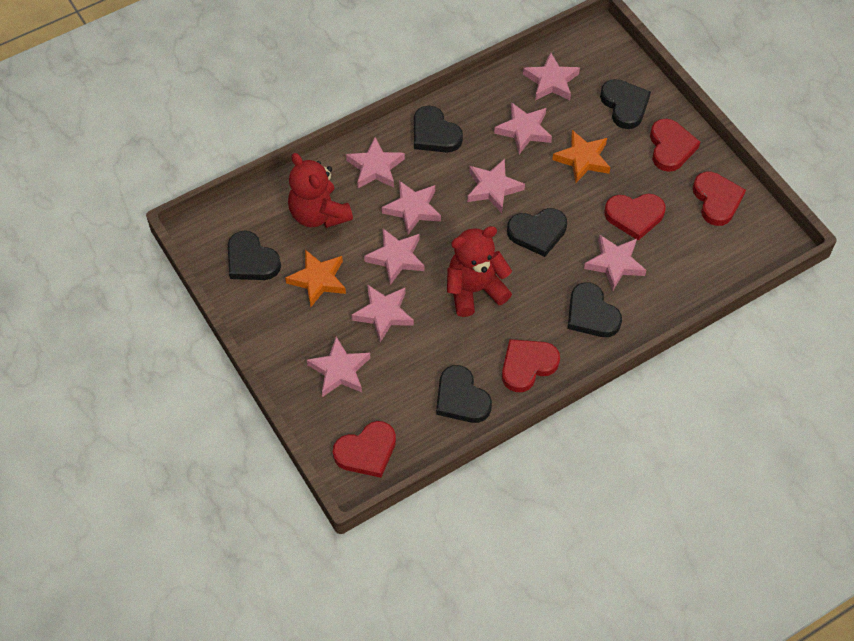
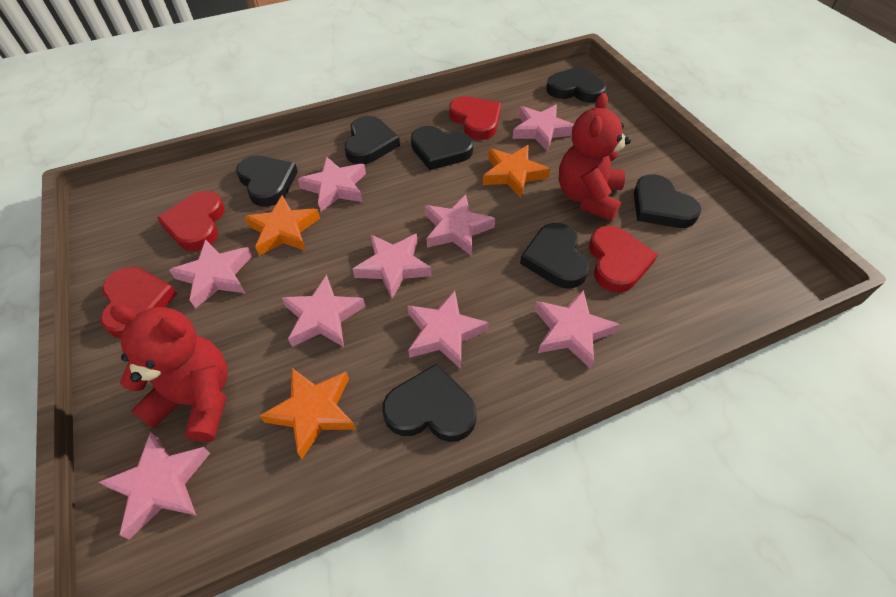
black heart: 6 -> 7
orange star: 2 -> 3
red heart: 5 -> 4

